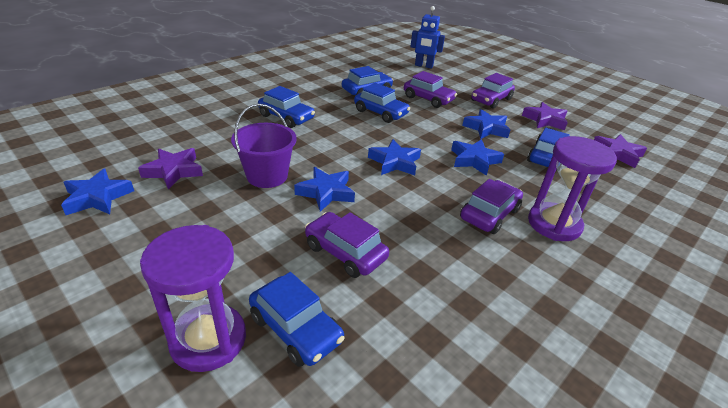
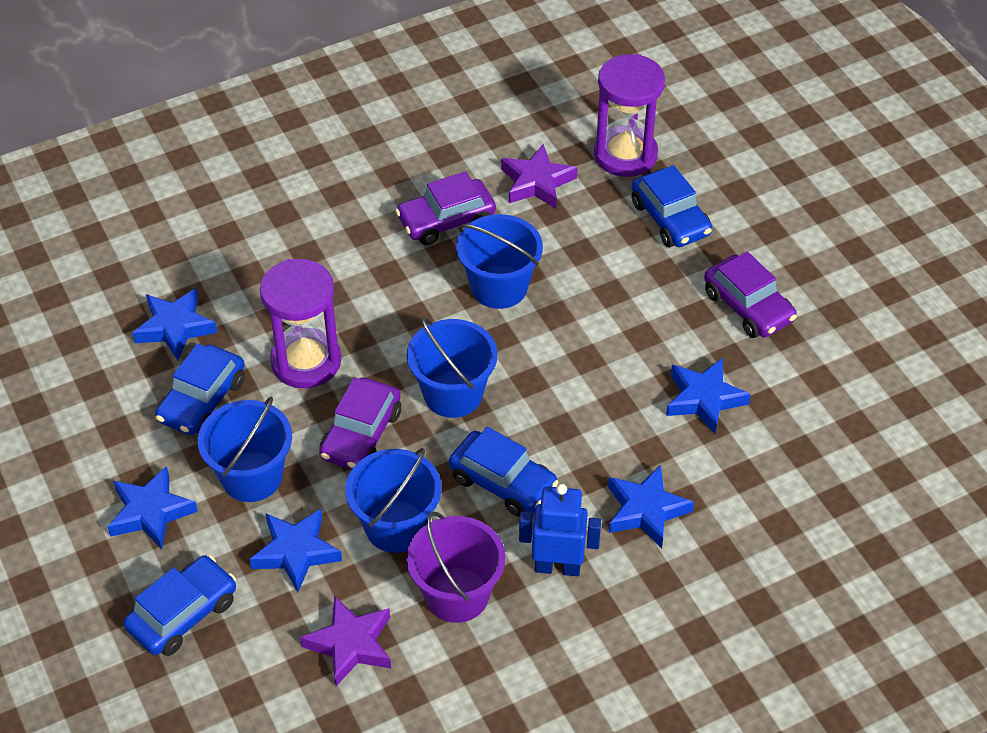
blue bucket: 0 -> 4
blue car: 5 -> 4
purple car: 4 -> 3
purple star: 3 -> 2

